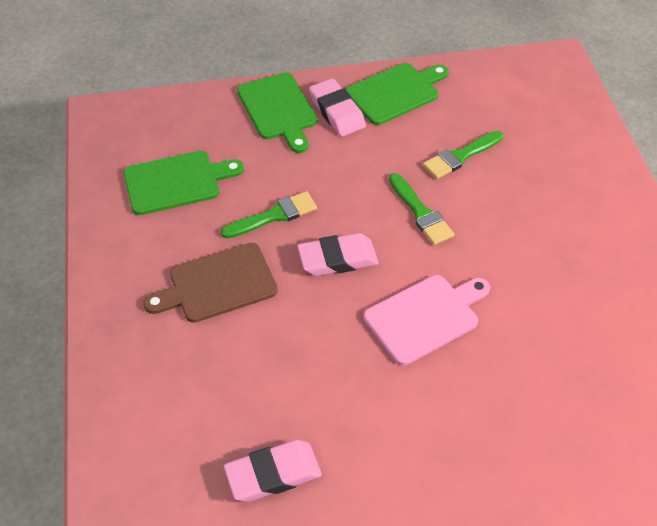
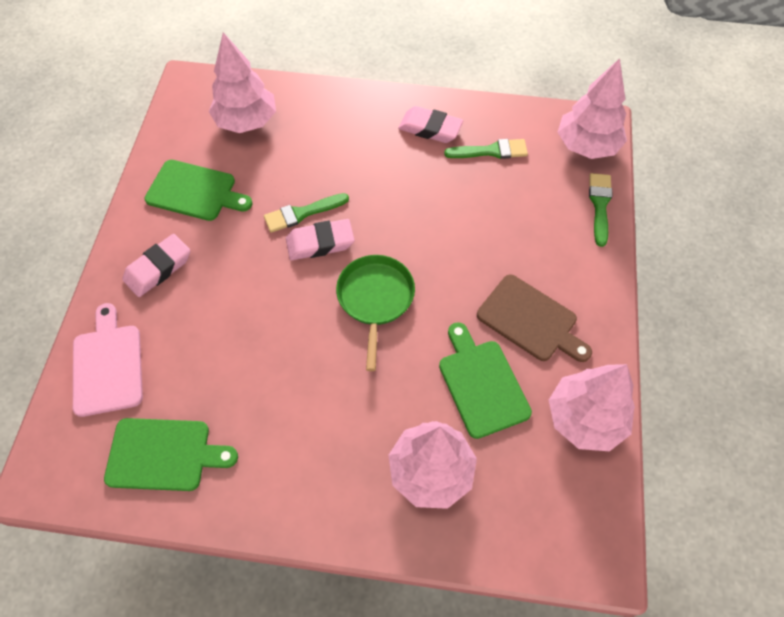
green pan: 0 -> 1
pink tree: 0 -> 4

